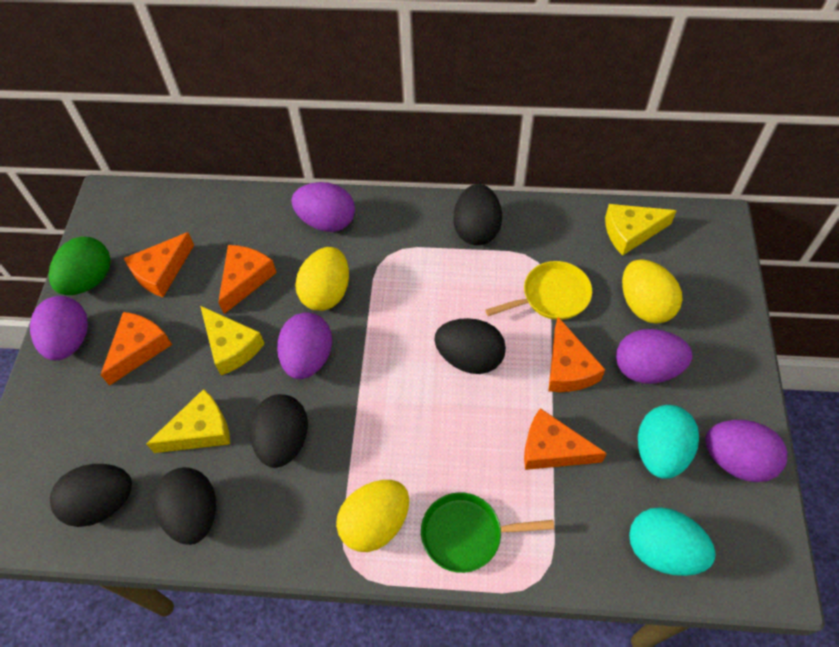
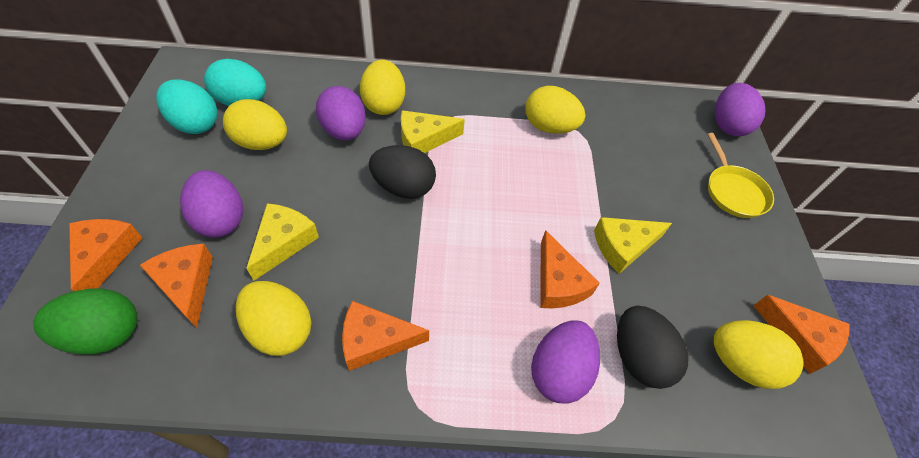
black egg: 5 -> 2
green pan: 1 -> 0
purple egg: 5 -> 4
yellow egg: 3 -> 5

